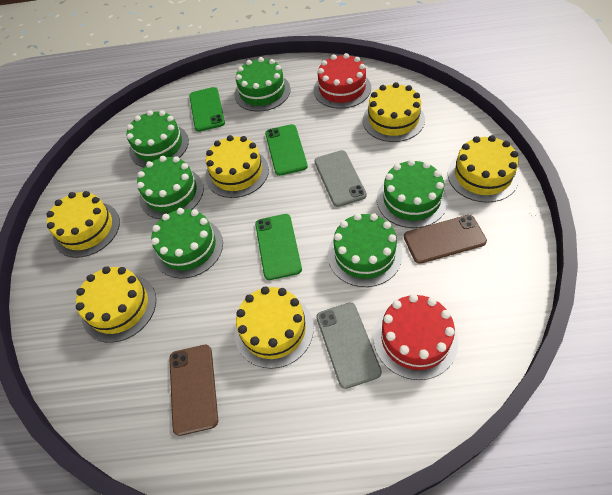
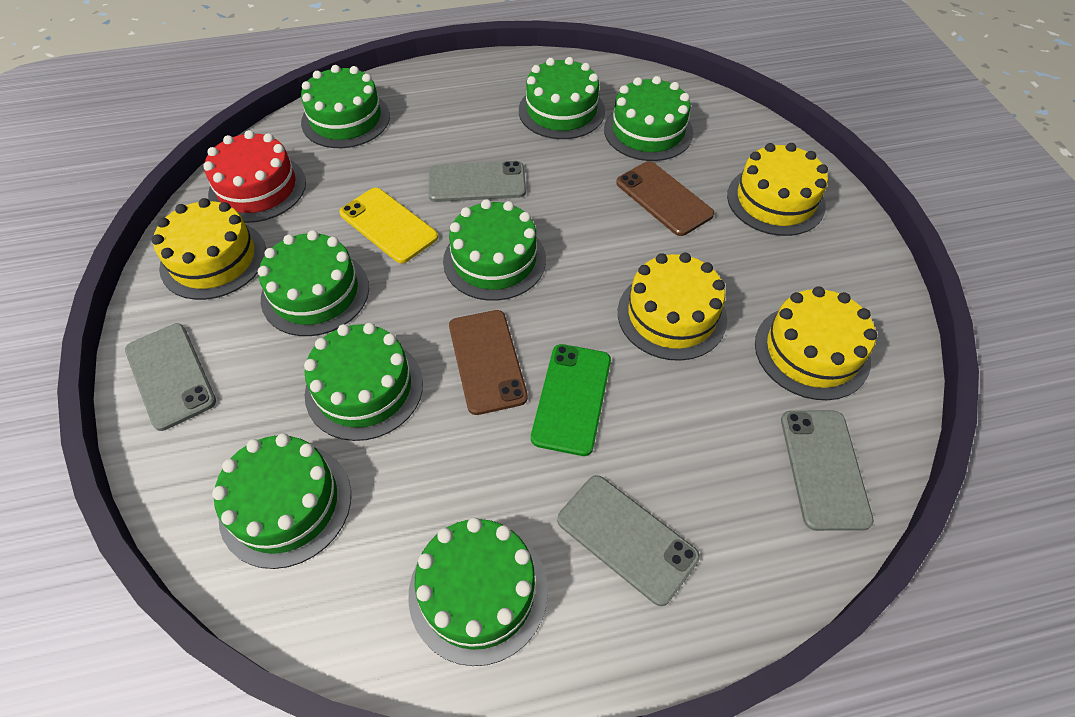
green cake: 6 -> 8
green phone: 3 -> 1
grey phone: 2 -> 4
red cake: 2 -> 1
yellow cake: 6 -> 4
yellow phone: 0 -> 1

